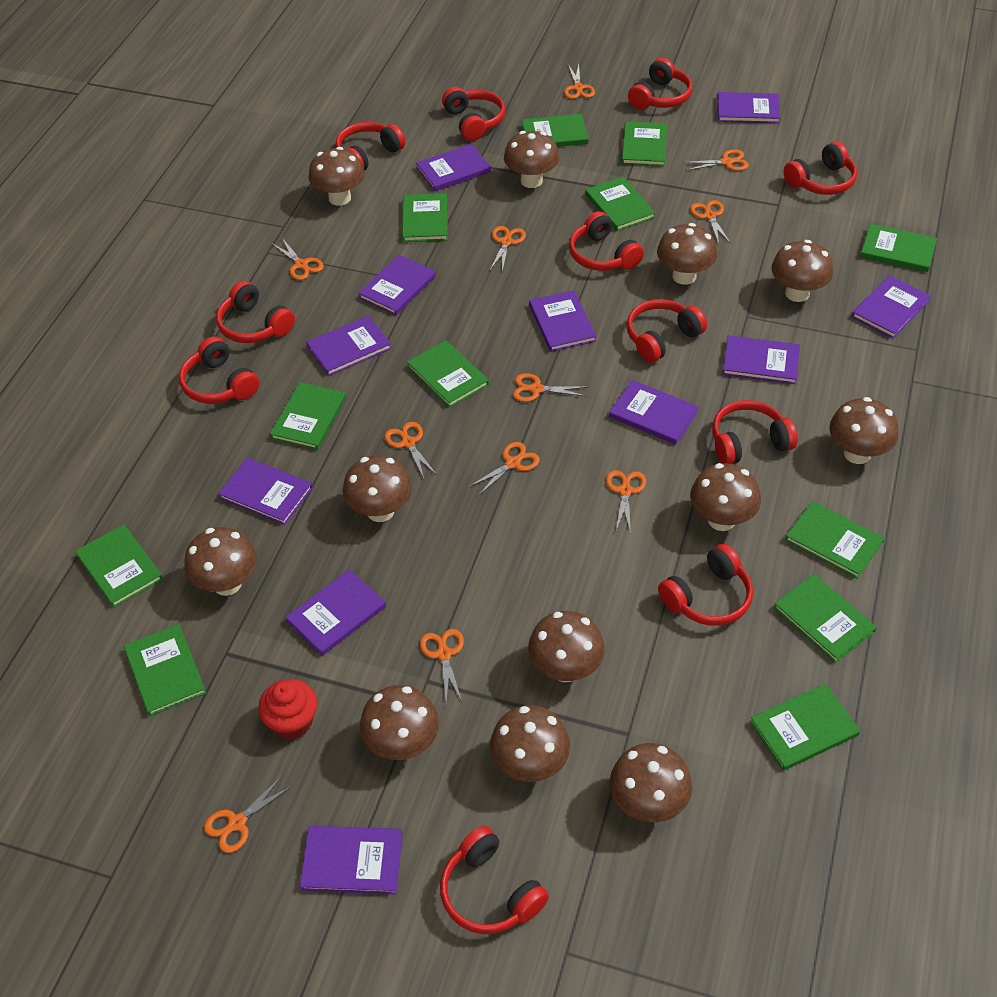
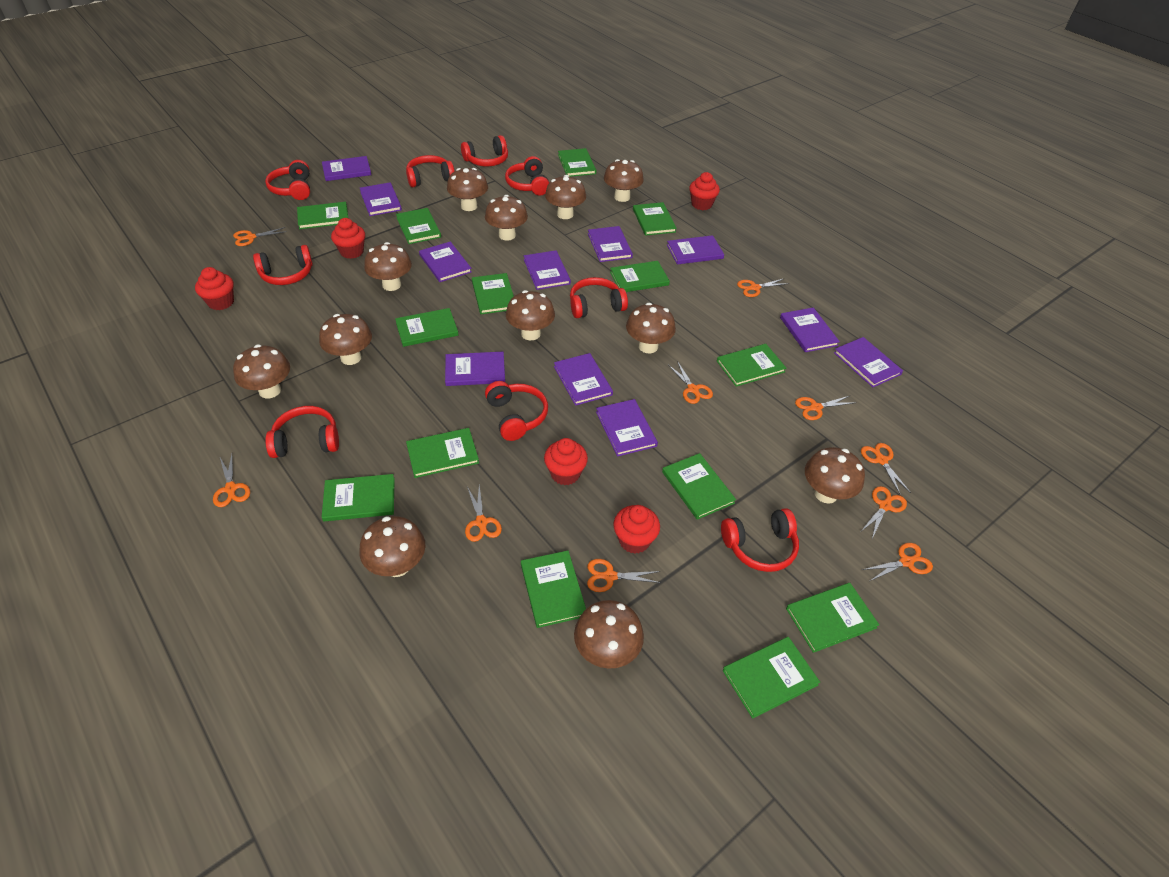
green book: 12 -> 14
orange scissors: 11 -> 10
red cupcake: 1 -> 5
red headphones: 11 -> 9

